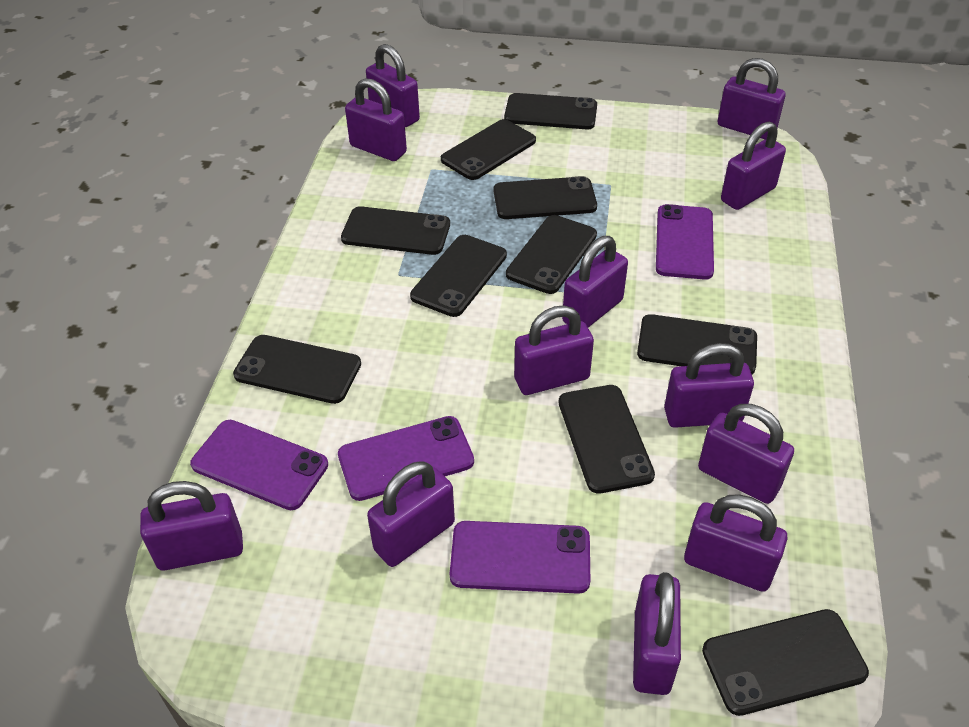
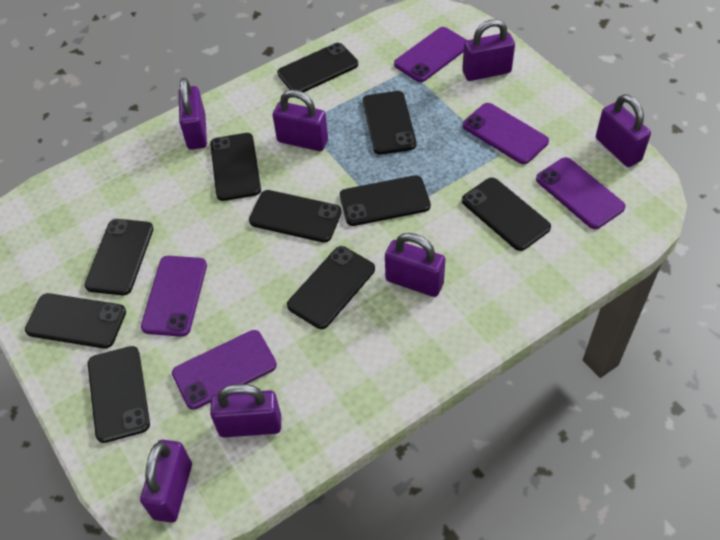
purple padlock: 12 -> 7
purple phone: 4 -> 5

